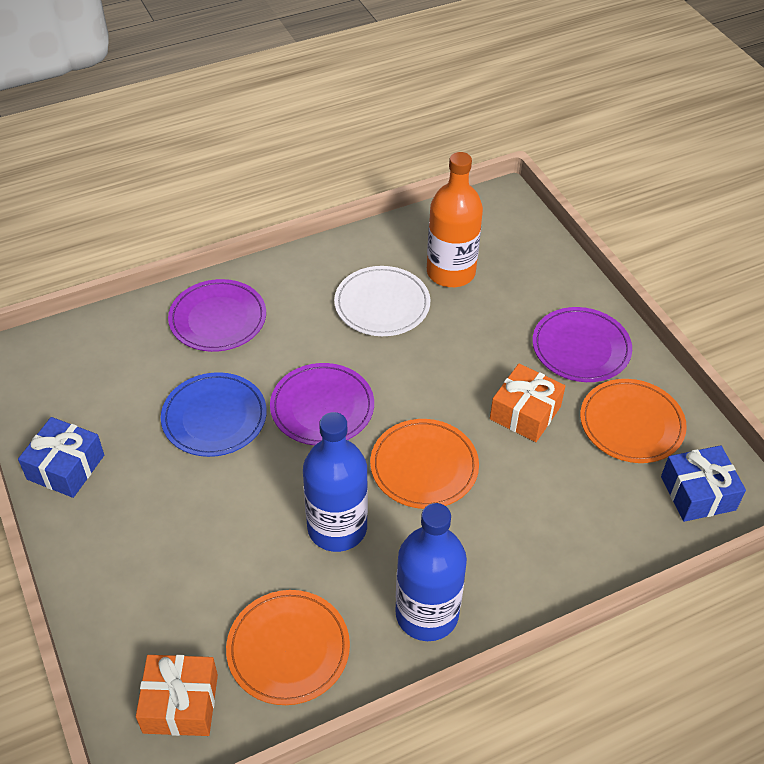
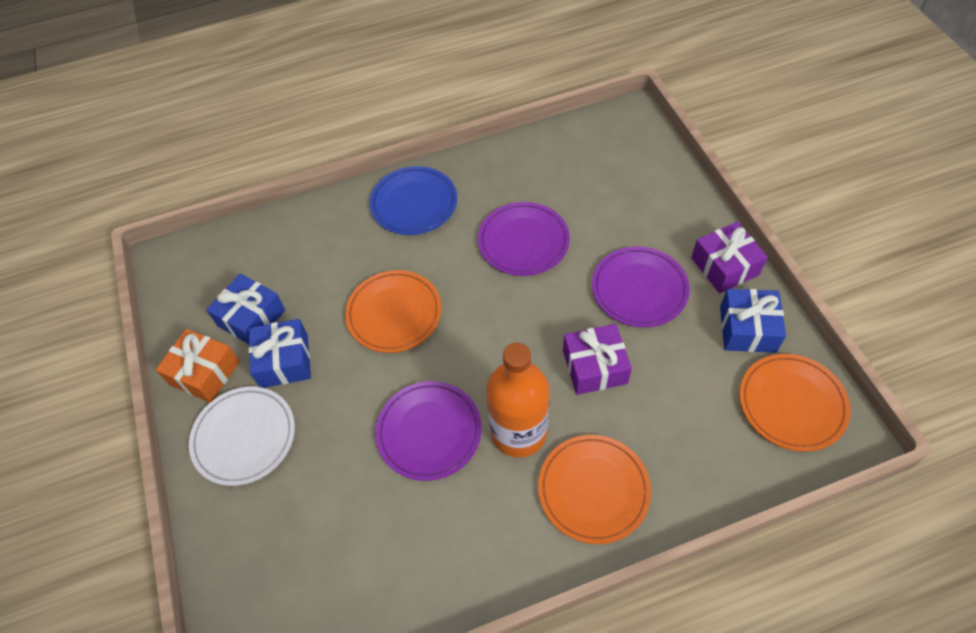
blue bottle: 2 -> 0
blue gift: 2 -> 3
orange gift: 2 -> 1
purple gift: 0 -> 2

